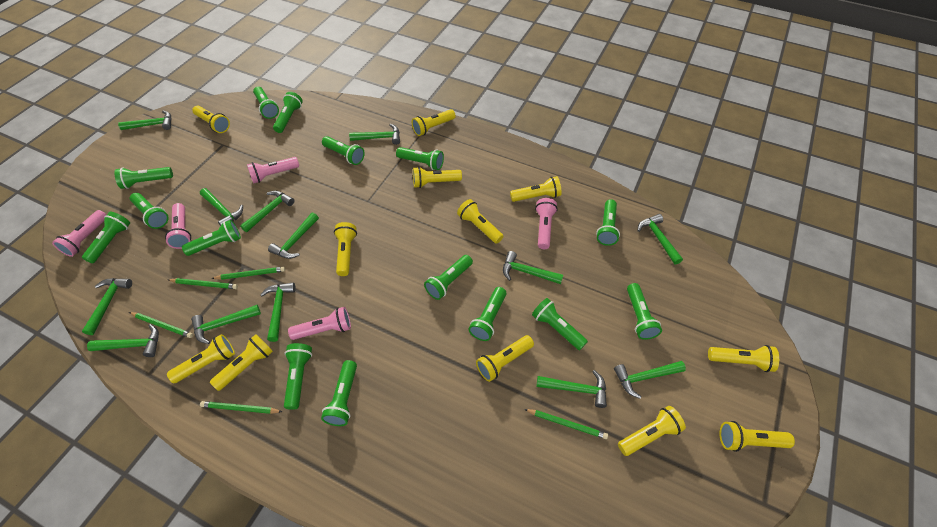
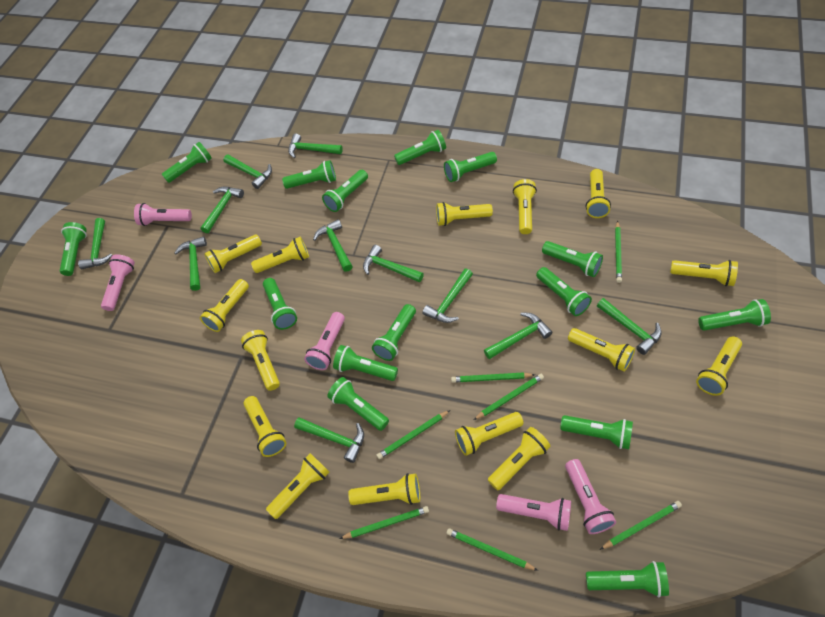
green hammer: 13 -> 11
green pencil: 5 -> 7
yellow flashlight: 12 -> 15

